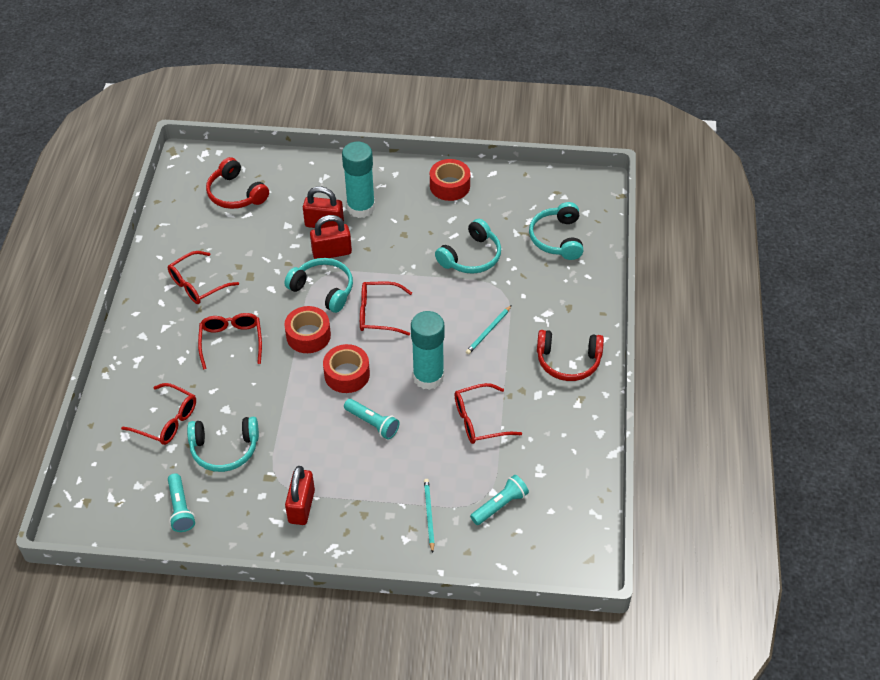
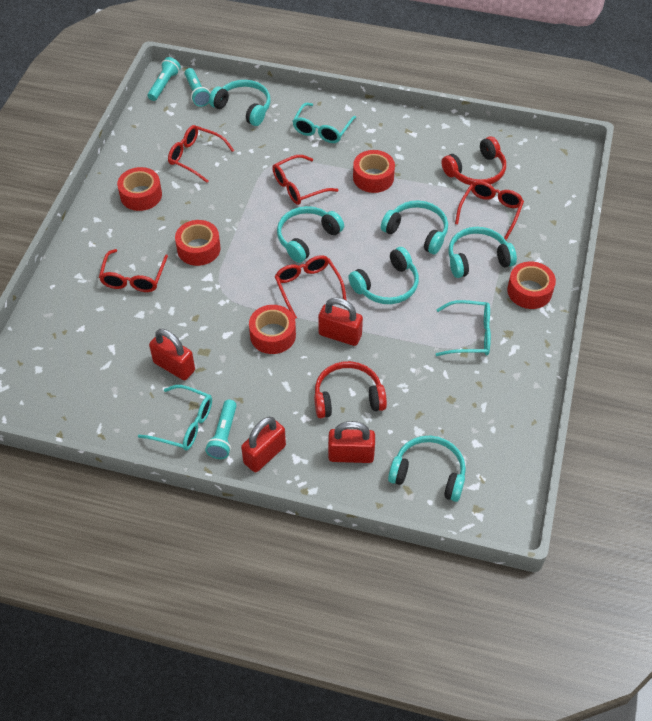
red padlock: 3 -> 4
red tape: 3 -> 5
turquoise glasses: 0 -> 3
turquoise glue stick: 2 -> 0
turquoise headphones: 4 -> 6
turquoise pencil: 2 -> 0

